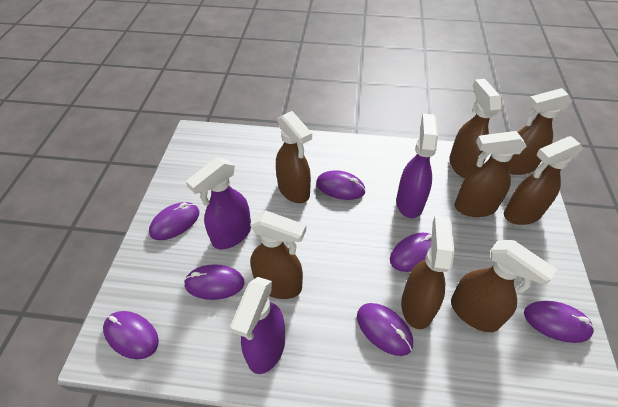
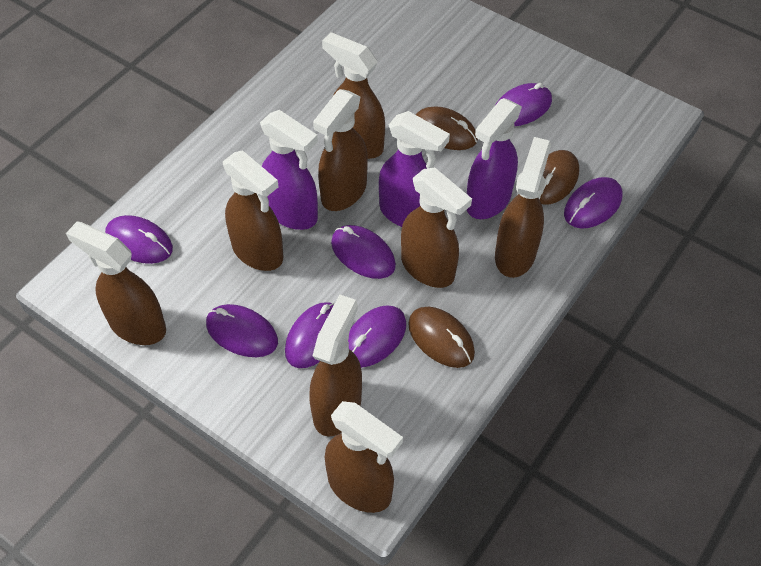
brown mouse: 0 -> 3

